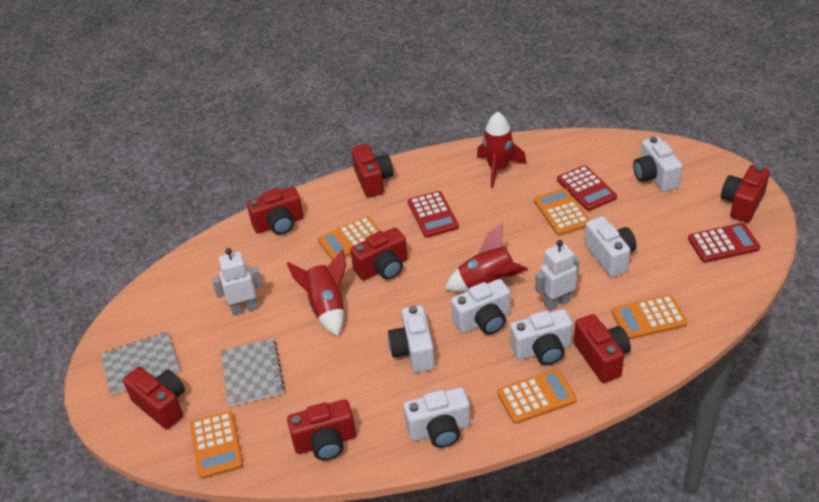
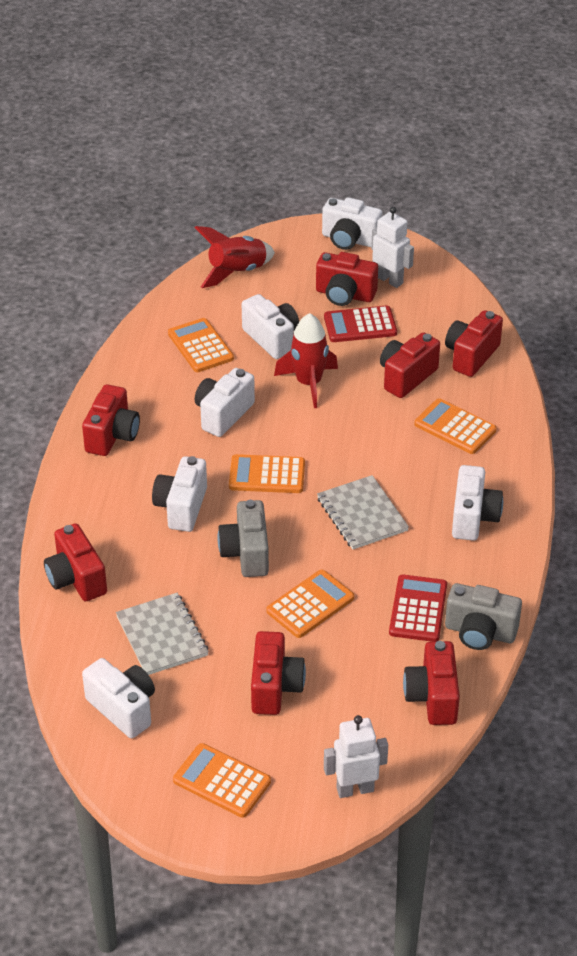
grey camera: 0 -> 2
red calculator: 3 -> 2
red rocket: 3 -> 2

